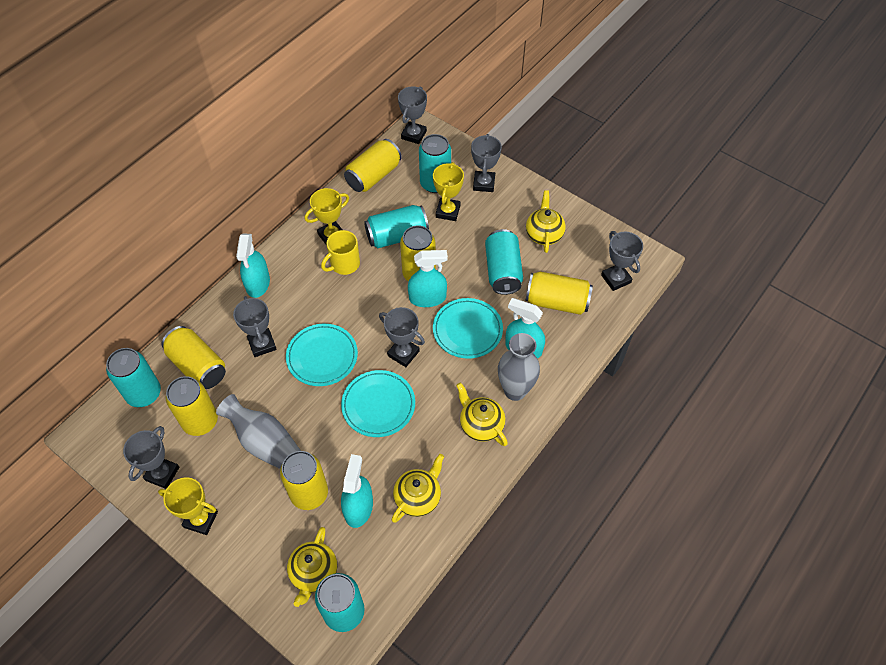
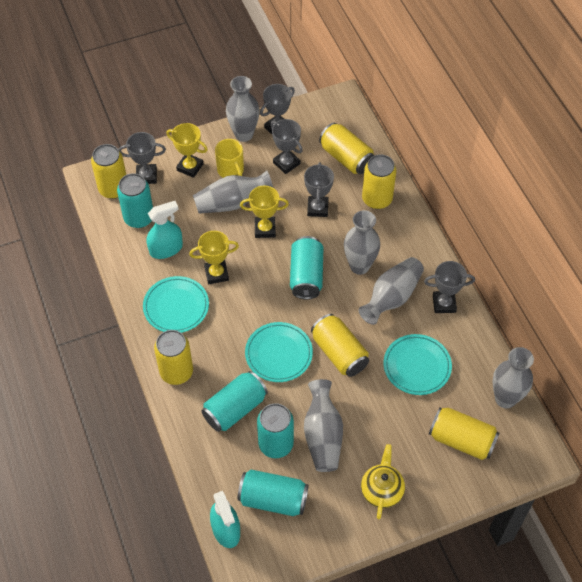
grey trophy: 6 -> 5
grey vase: 2 -> 6
turquoise spray bottle: 4 -> 2
yellow teapot: 4 -> 1

